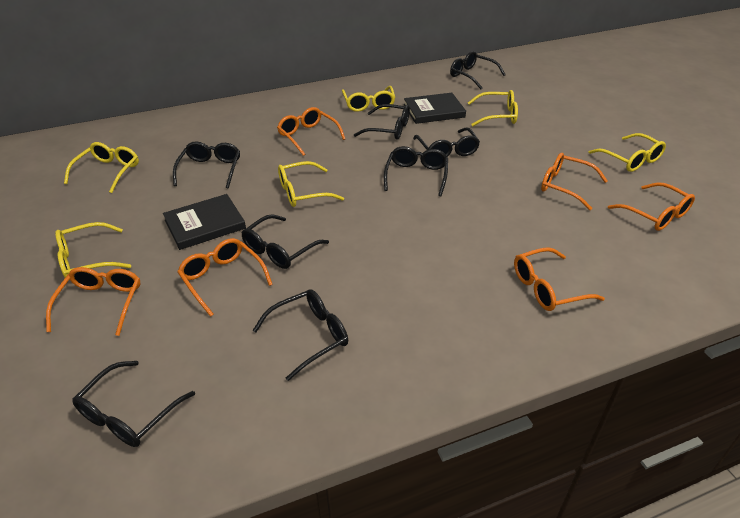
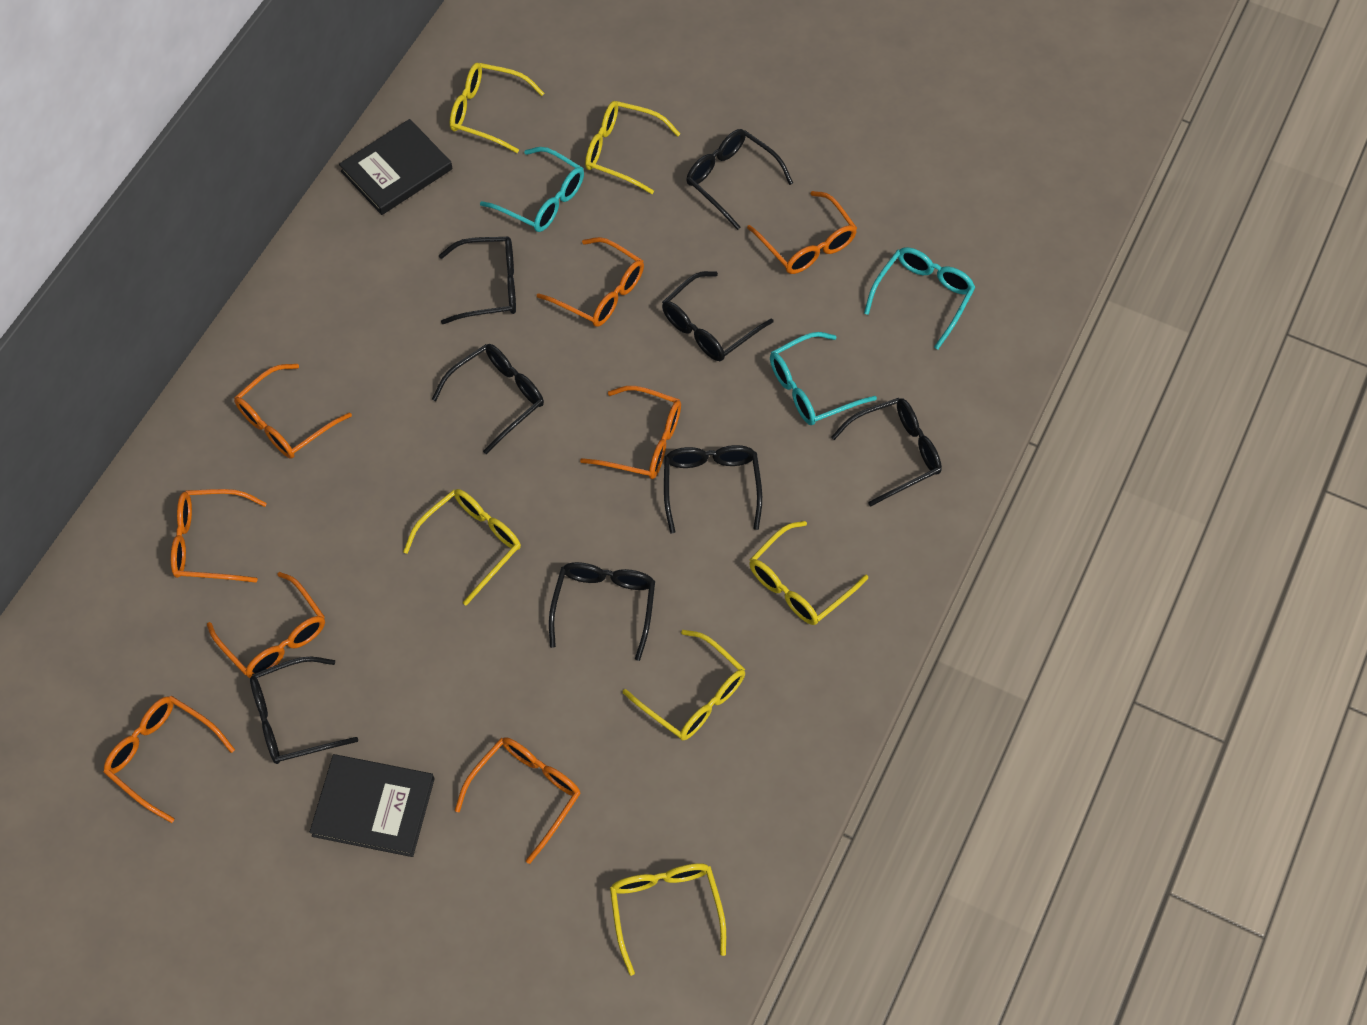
orange glasses: 6 -> 8
turquoise glasses: 0 -> 3

